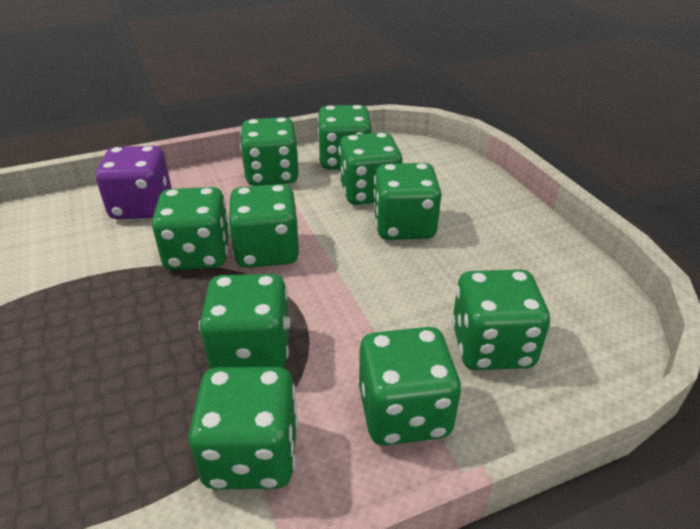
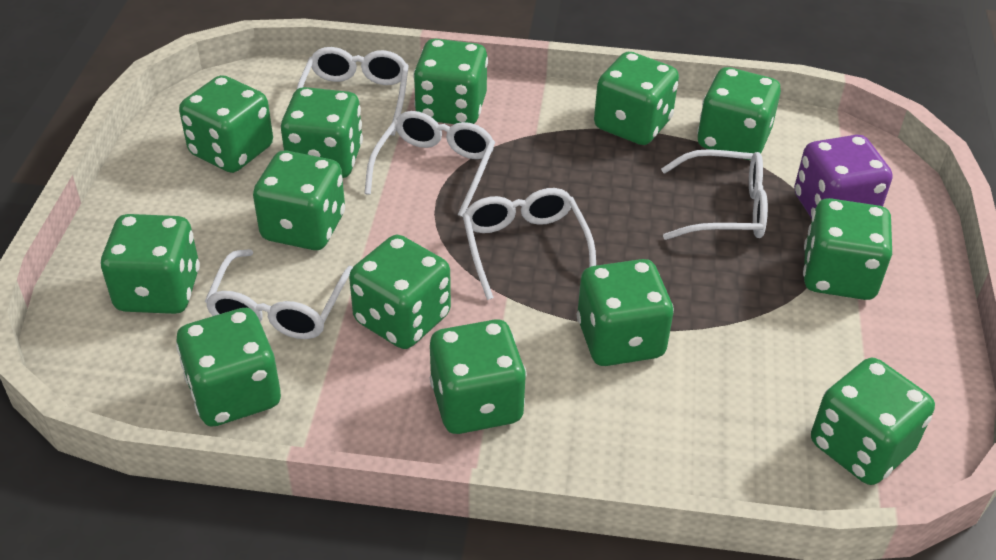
green dice: 10 -> 13
white glasses: 0 -> 5

